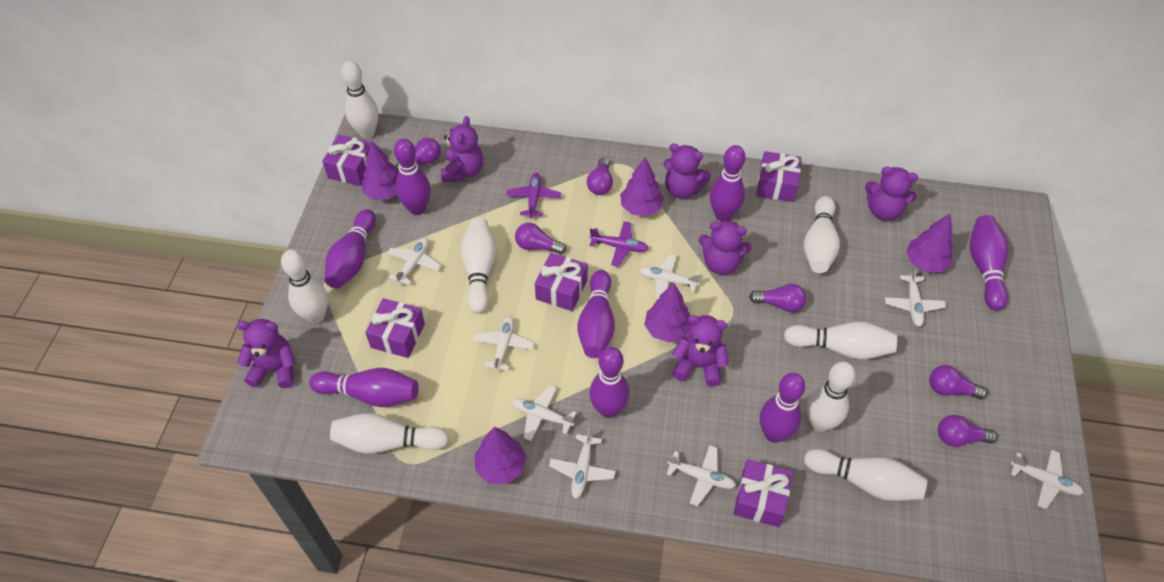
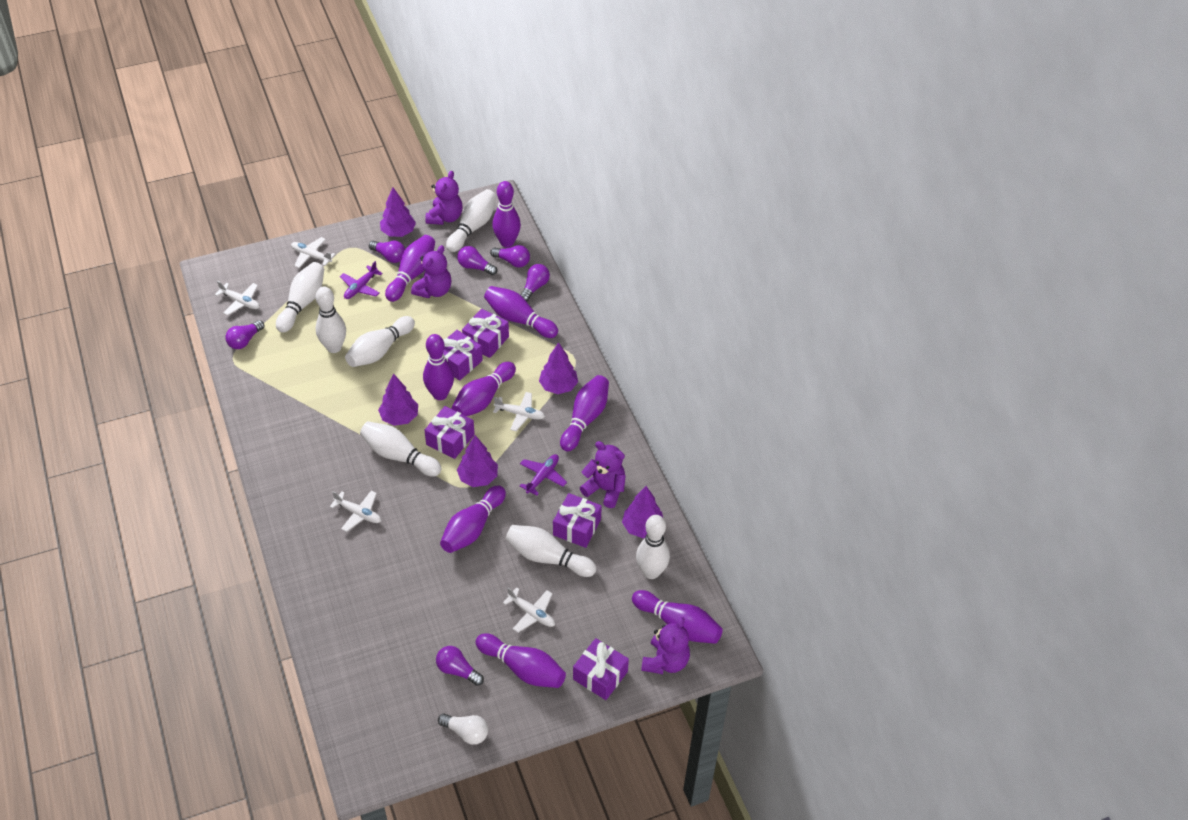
purple bowling pin: 8 -> 9
purple teddy bear: 6 -> 4
white bowling pin: 8 -> 7
white light bulb: 0 -> 1
white plane: 8 -> 5

